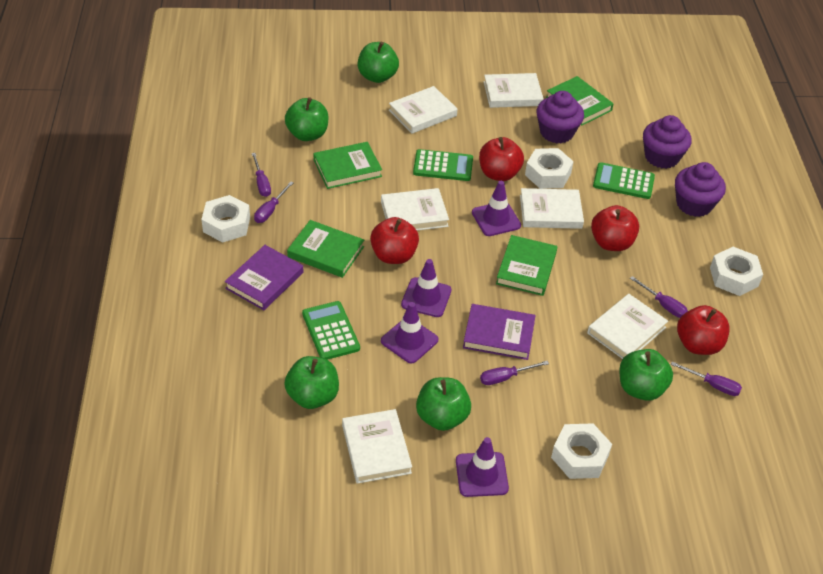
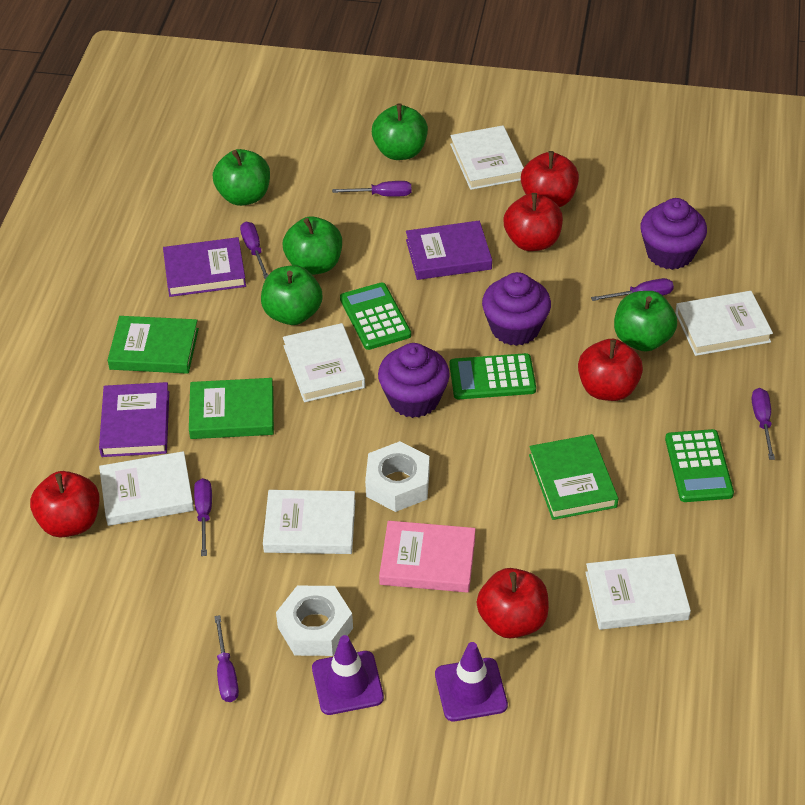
green book: 4 -> 3
pink book: 0 -> 1
purple book: 2 -> 3
purple screwdriver: 5 -> 6
purple traffic cone: 4 -> 2
red apple: 4 -> 5
white nut: 4 -> 2

